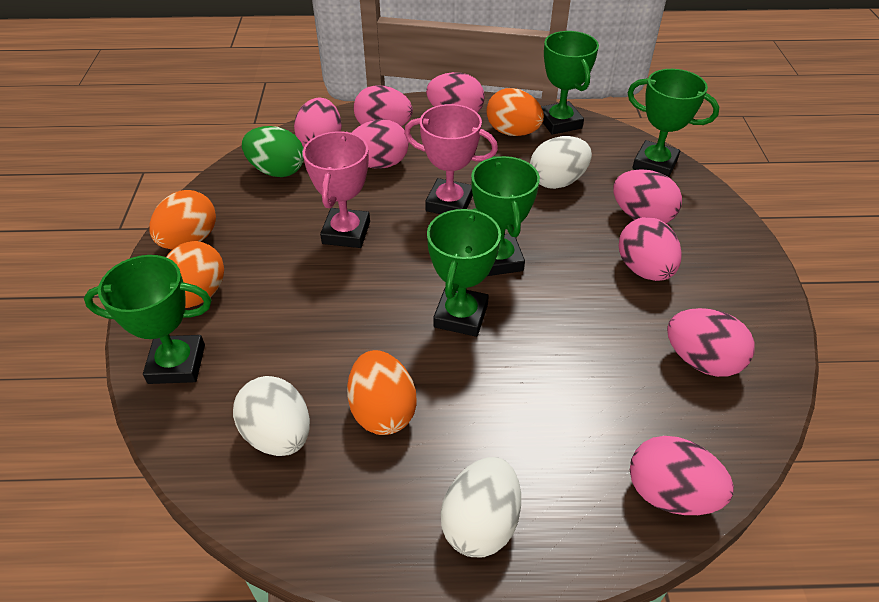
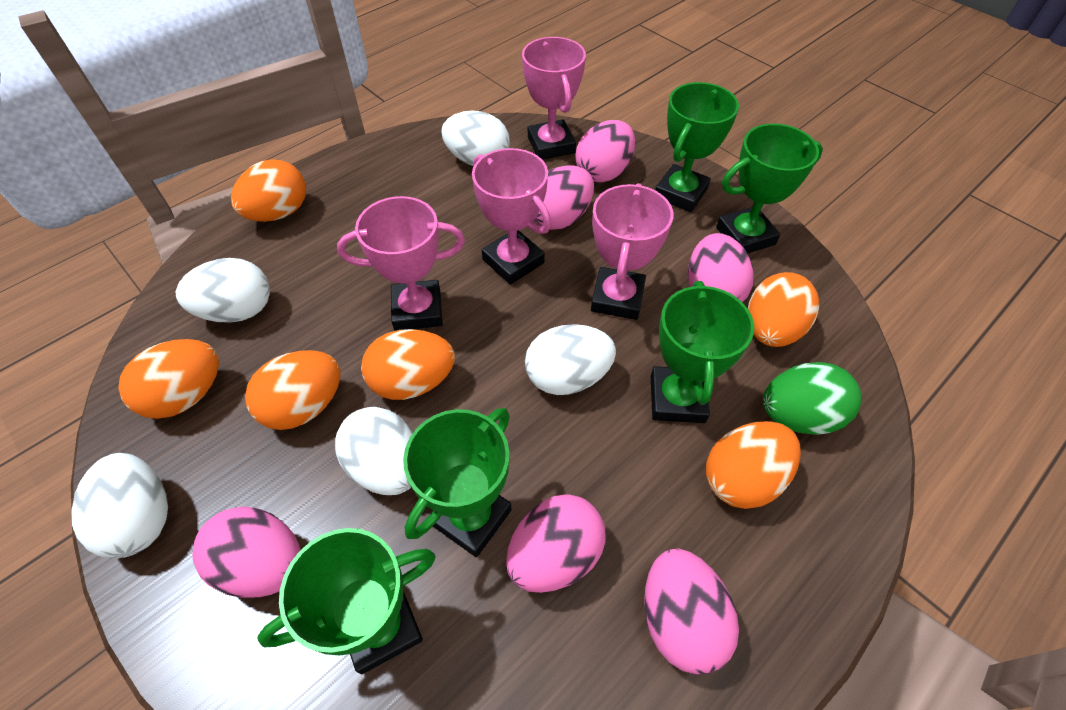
orange egg: 4 -> 6
pink egg: 8 -> 6
pink trophy: 2 -> 4
white egg: 3 -> 5

